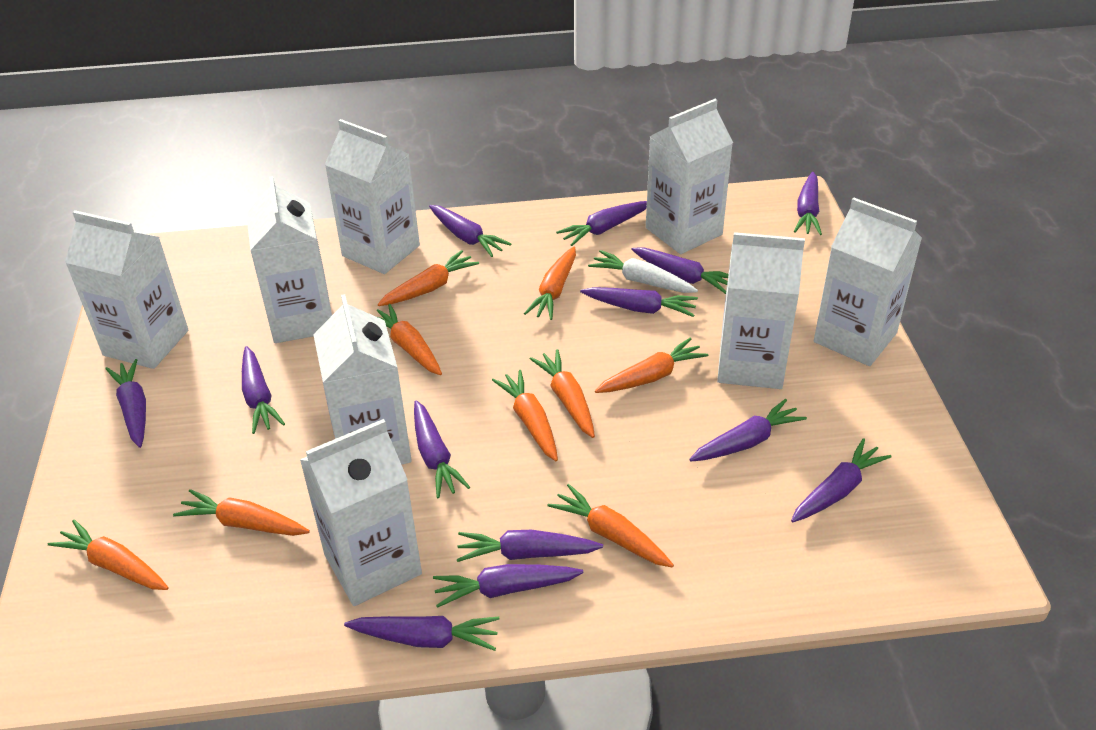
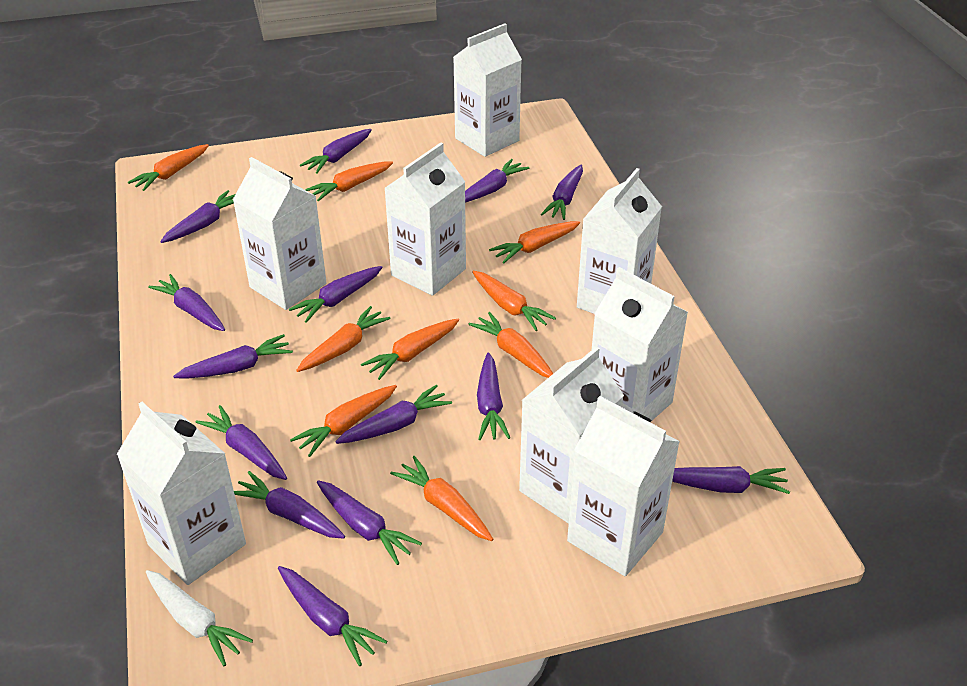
purple carrot: 13 -> 14

